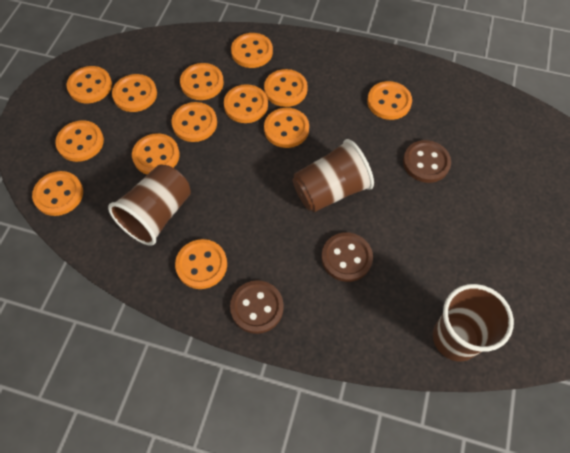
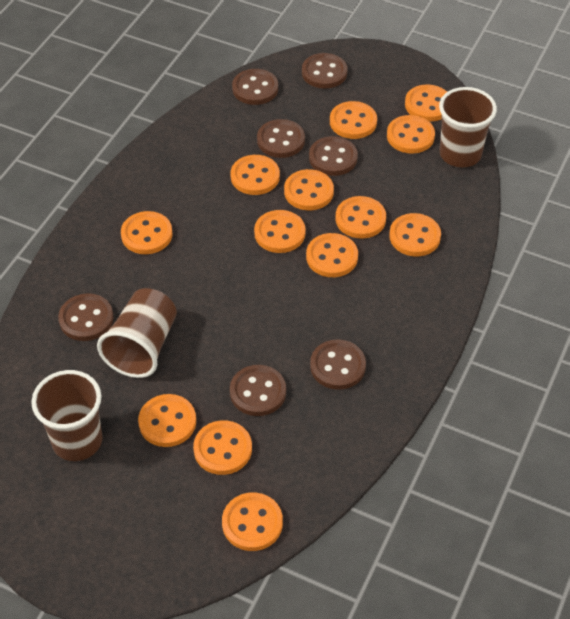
brown button: 3 -> 7

